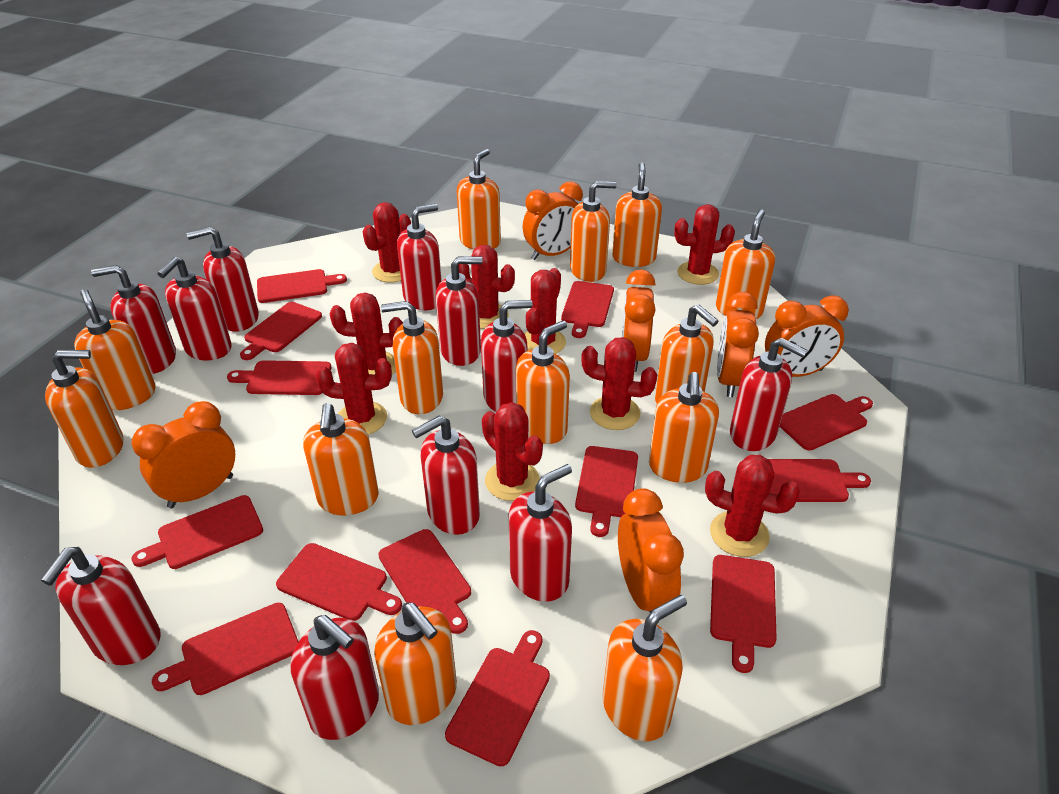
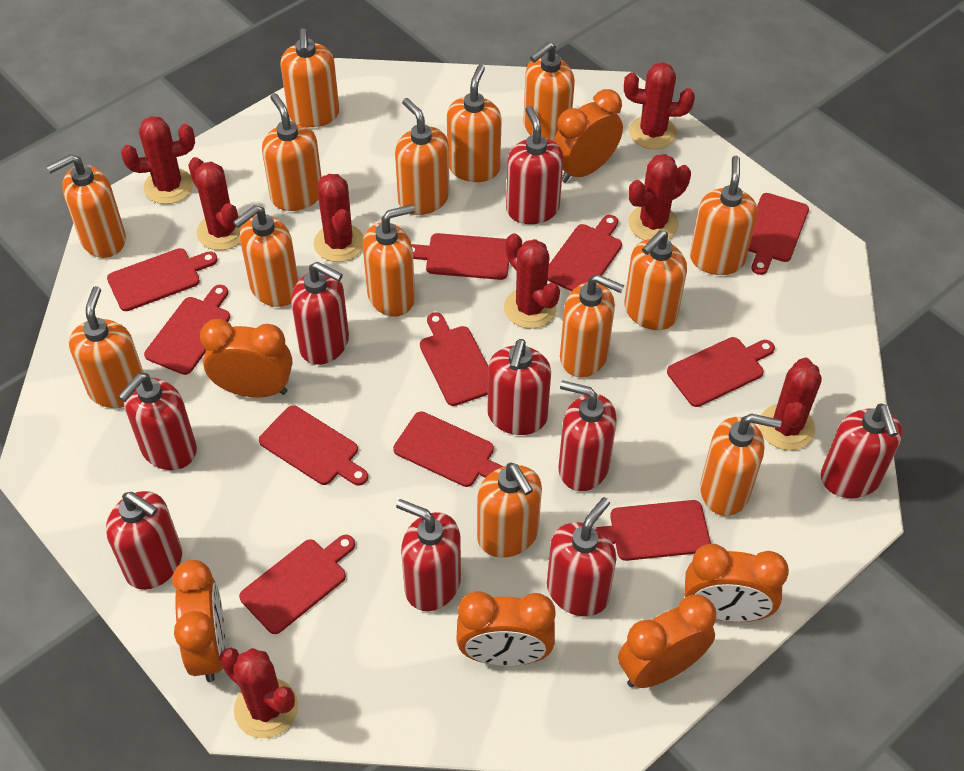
orange soap dispenser: 13 -> 14
red cactus: 9 -> 8
red cutting board: 13 -> 11
red soap dispenser: 11 -> 9

